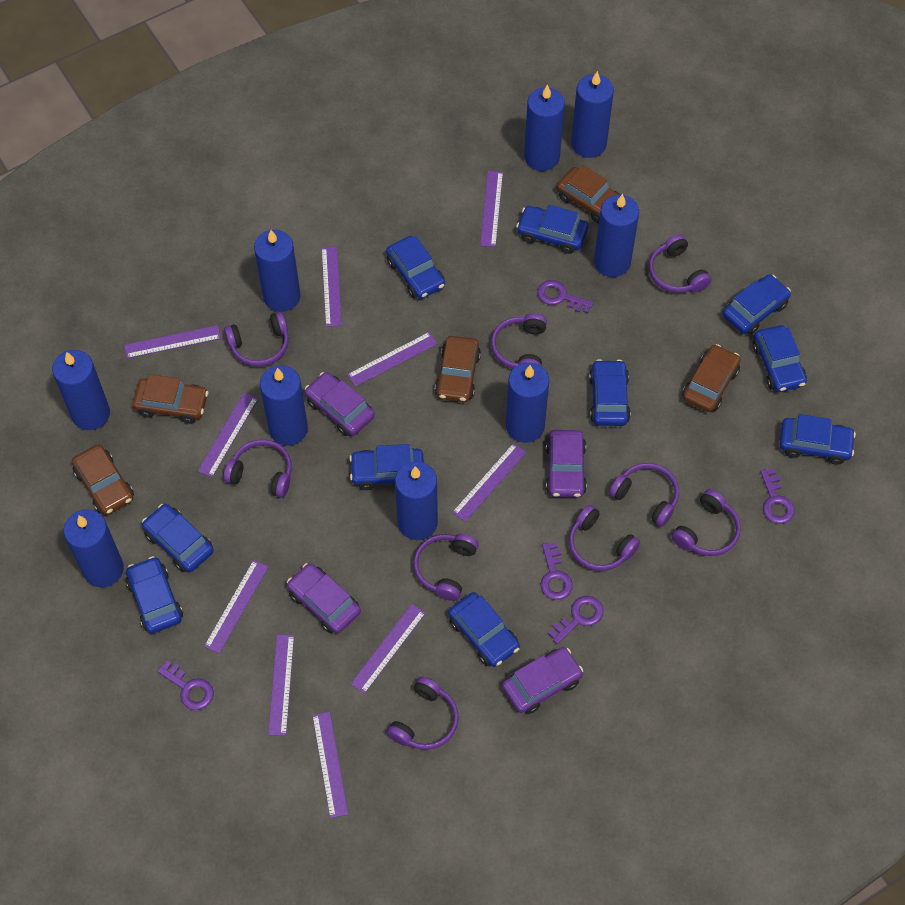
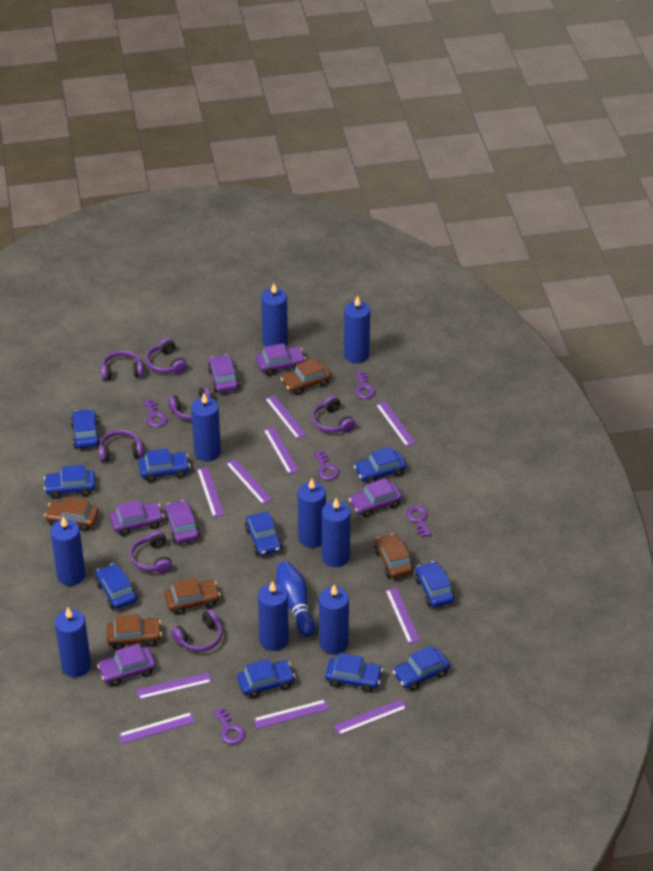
blue bowling pin: 0 -> 1
purple car: 4 -> 6
purple headphones: 9 -> 7

